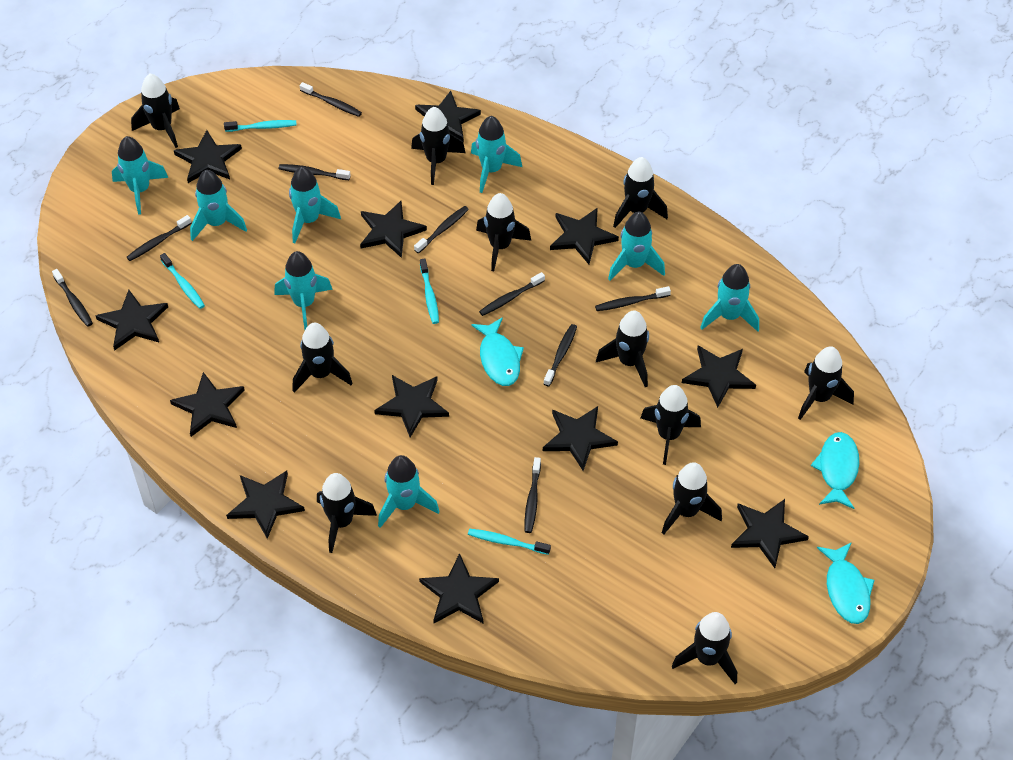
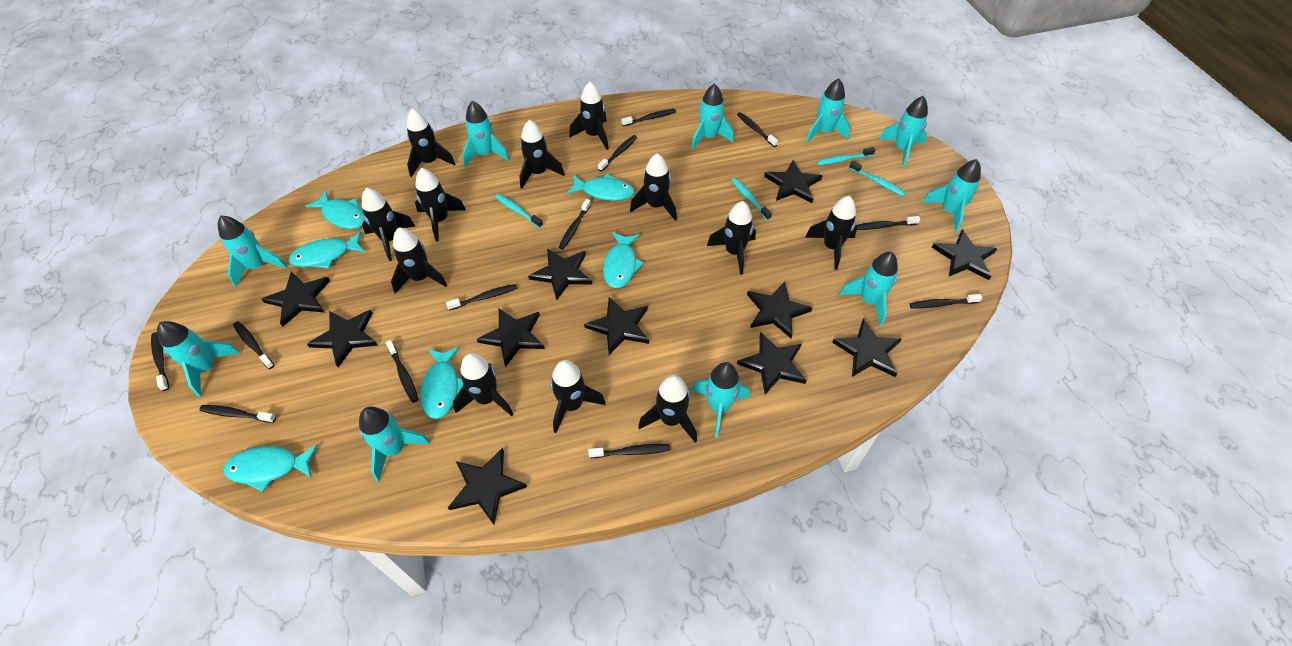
black rocket: 11 -> 12
black star: 12 -> 11
black toothbrush: 9 -> 12
turquoise fish: 3 -> 6
turquoise rocket: 8 -> 10

